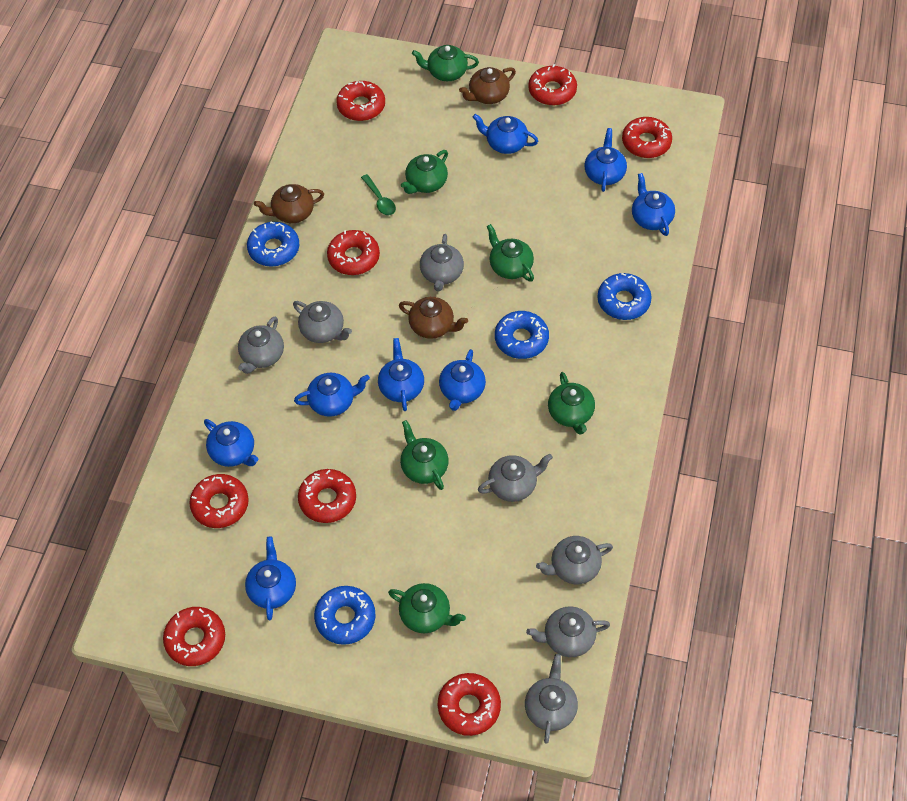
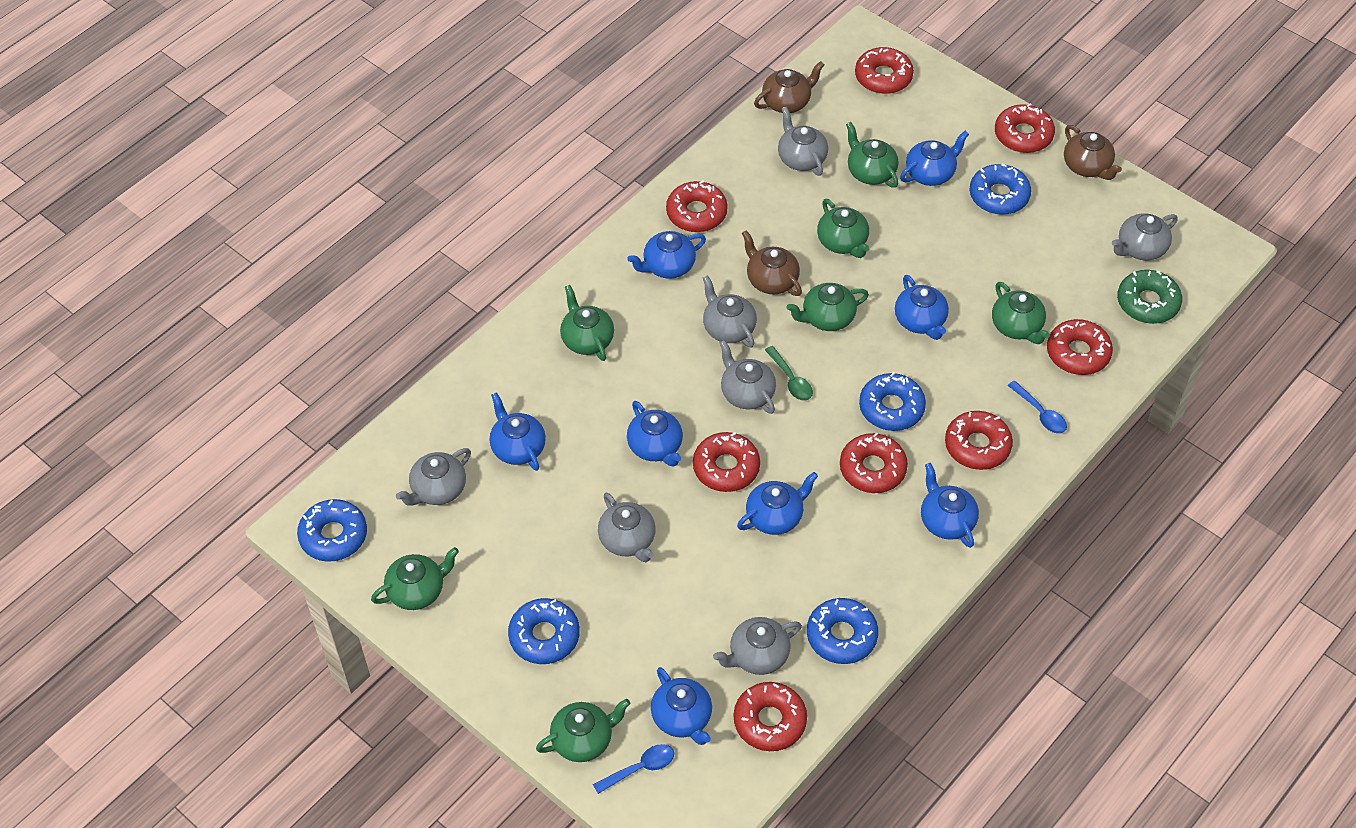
blue donut: 4 -> 5
blue spoon: 0 -> 2
green donut: 0 -> 1
green teapot: 6 -> 7

